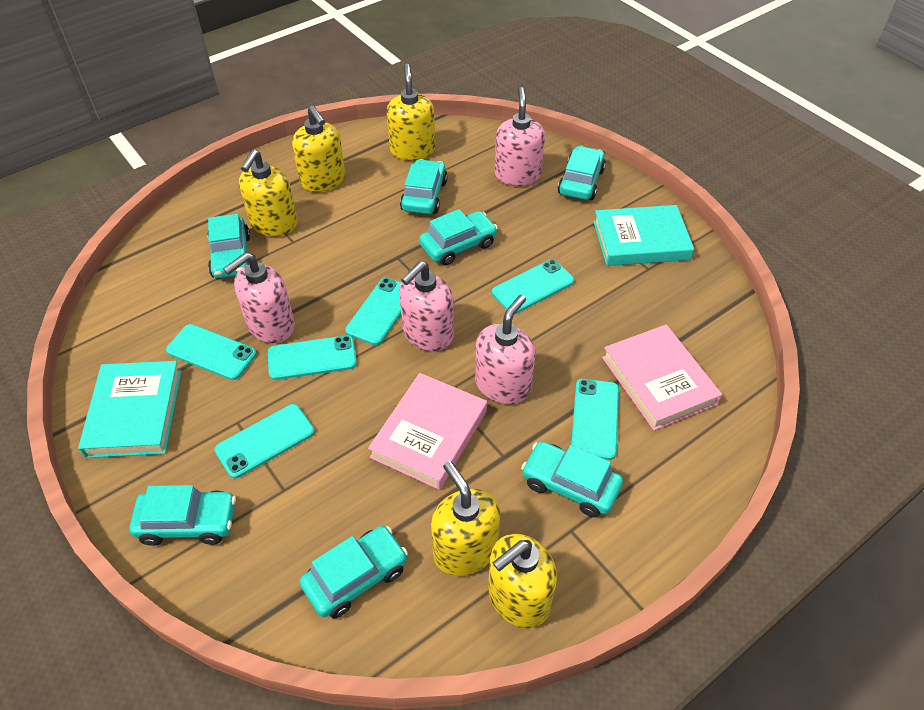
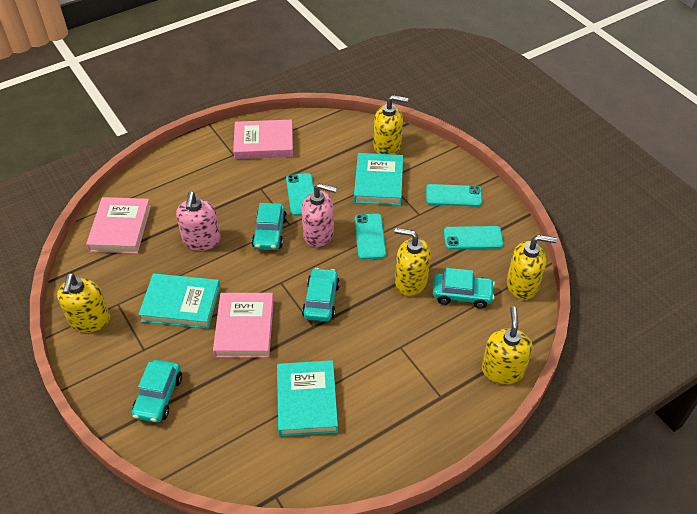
pink book: 2 -> 3
pink soap dispenser: 4 -> 2
turquoise book: 2 -> 3
turquoise car: 7 -> 4
turquoise phone: 6 -> 4

